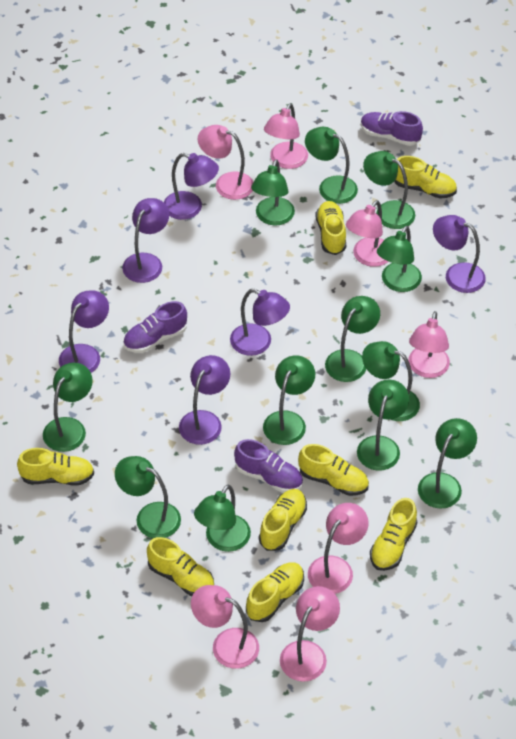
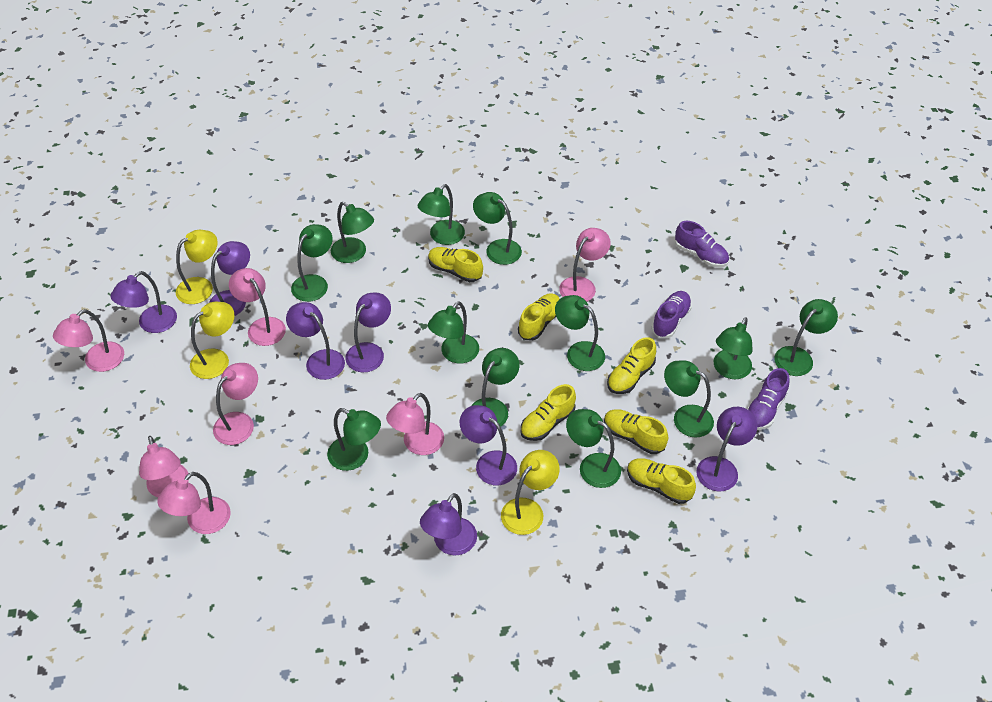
purple lamp: 6 -> 7
yellow lamp: 0 -> 3
yellow shoe: 8 -> 6

